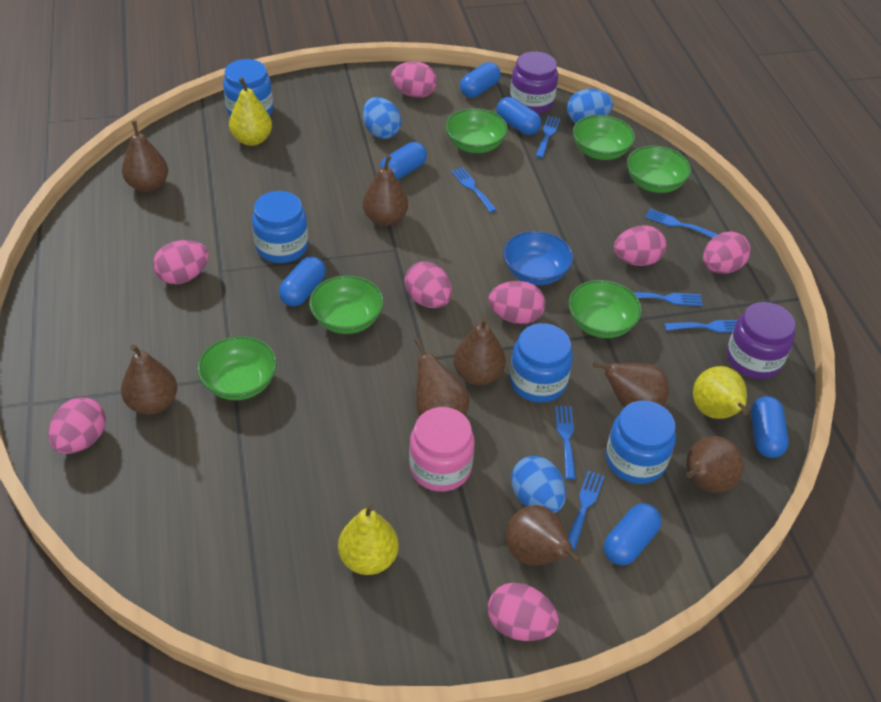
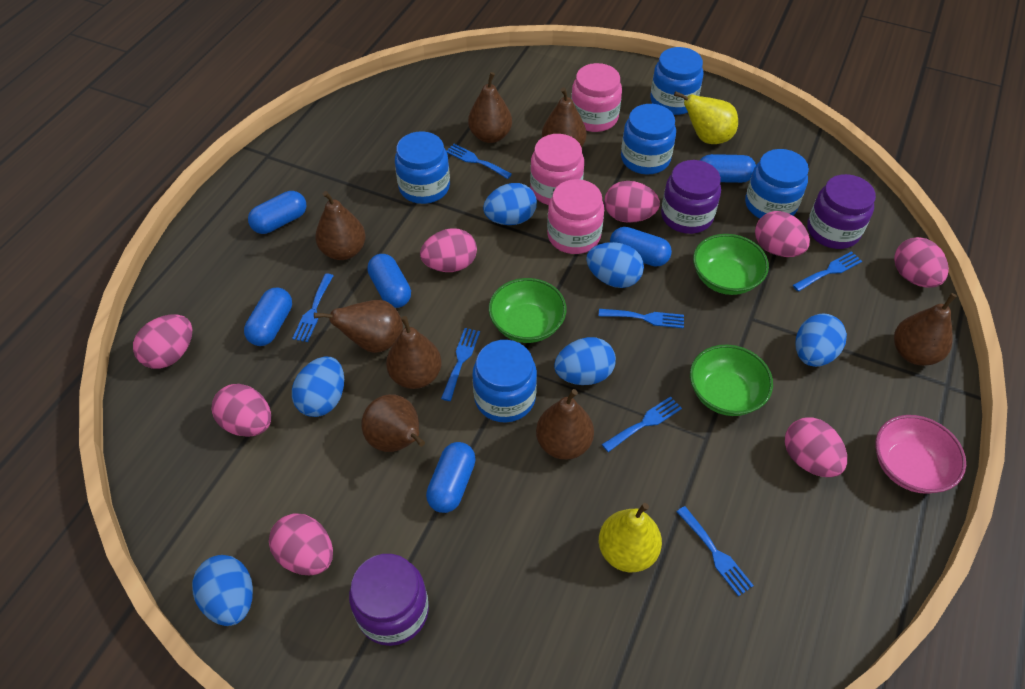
blue bowl: 1 -> 0
blue egg: 3 -> 6
blue jar: 4 -> 5
green bowl: 6 -> 3
pink bowl: 0 -> 1
pink jar: 1 -> 3
purple jar: 2 -> 3
yellow pear: 3 -> 2

